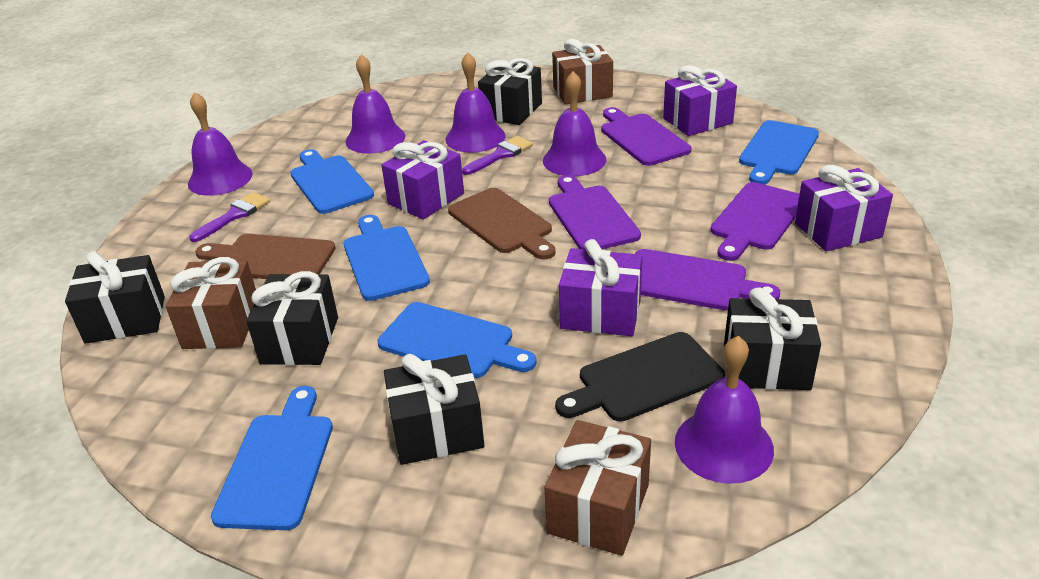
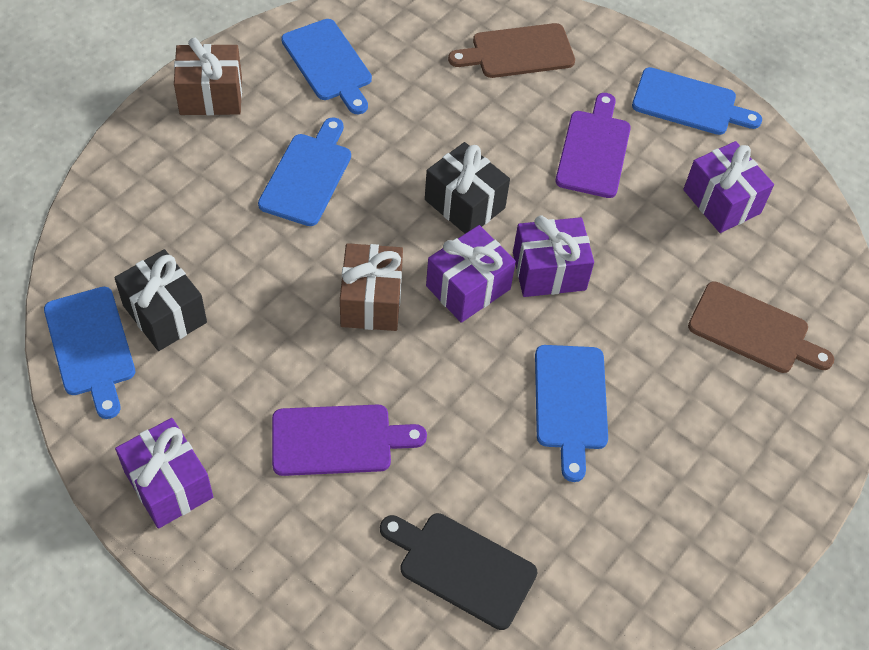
black gift: 5 -> 2
brown gift: 3 -> 2
purple bell: 5 -> 0
purple brush: 2 -> 0
purple cutting board: 4 -> 2

